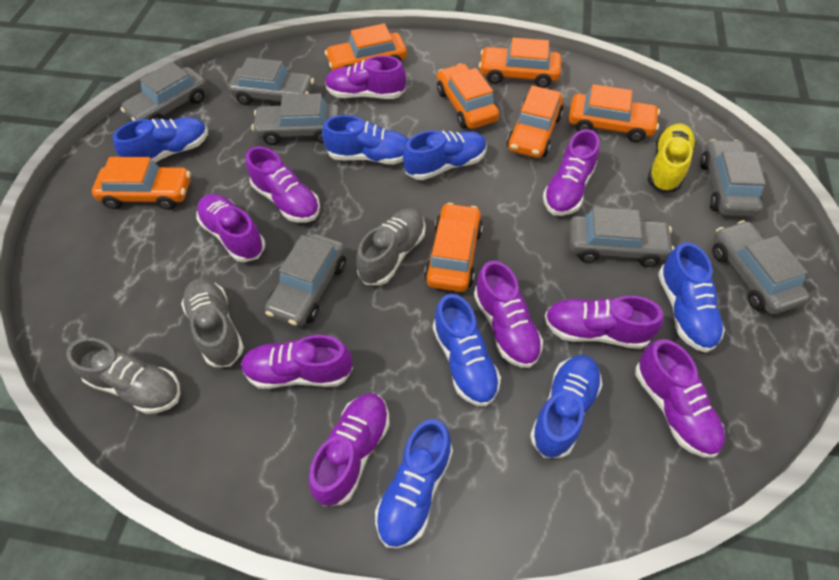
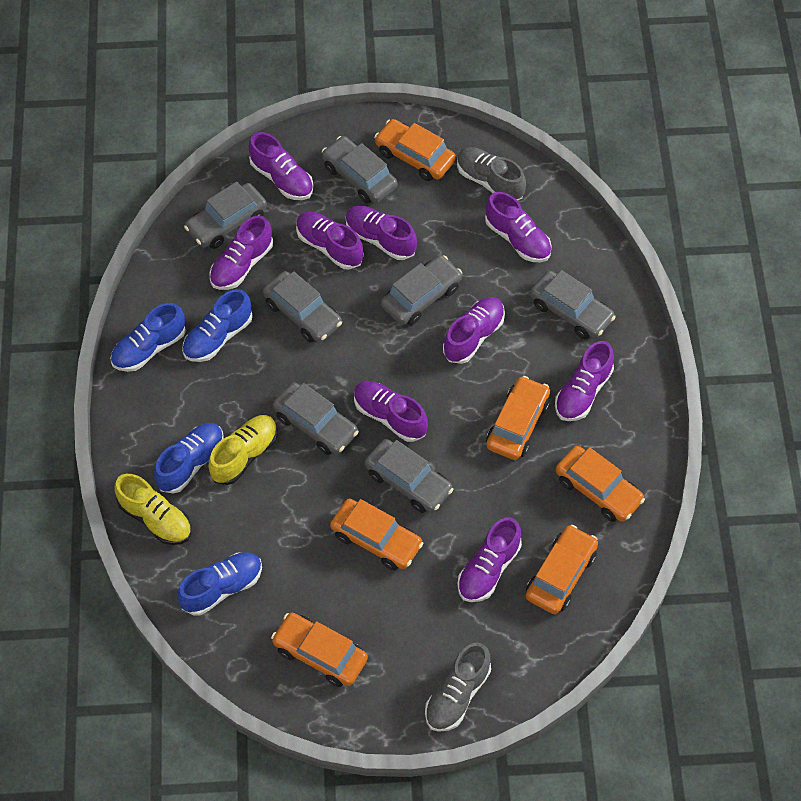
blue shoe: 7 -> 4
grey shoe: 3 -> 2
orange car: 7 -> 6
yellow shoe: 1 -> 2

